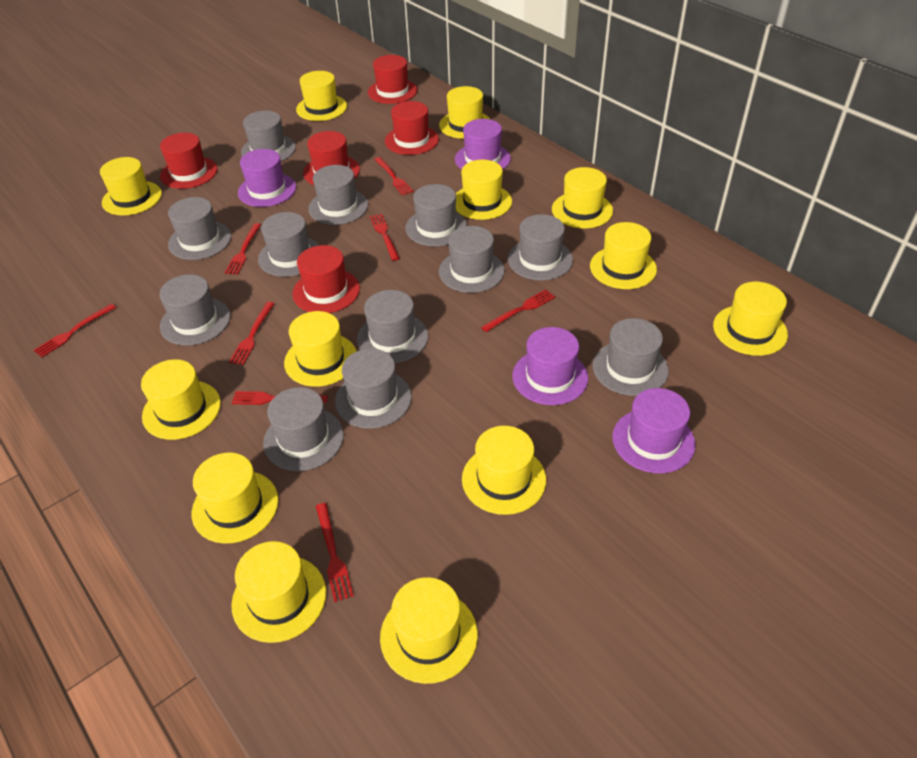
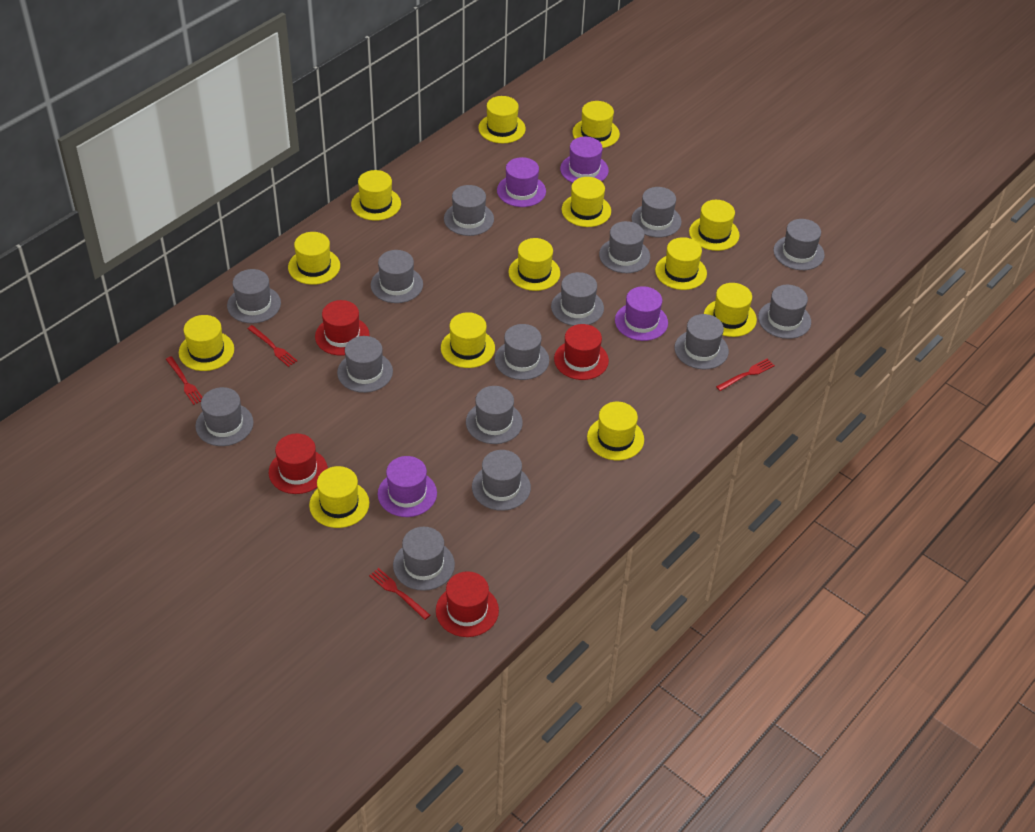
grey hat: 12 -> 15
red fork: 8 -> 4
red hat: 5 -> 4

